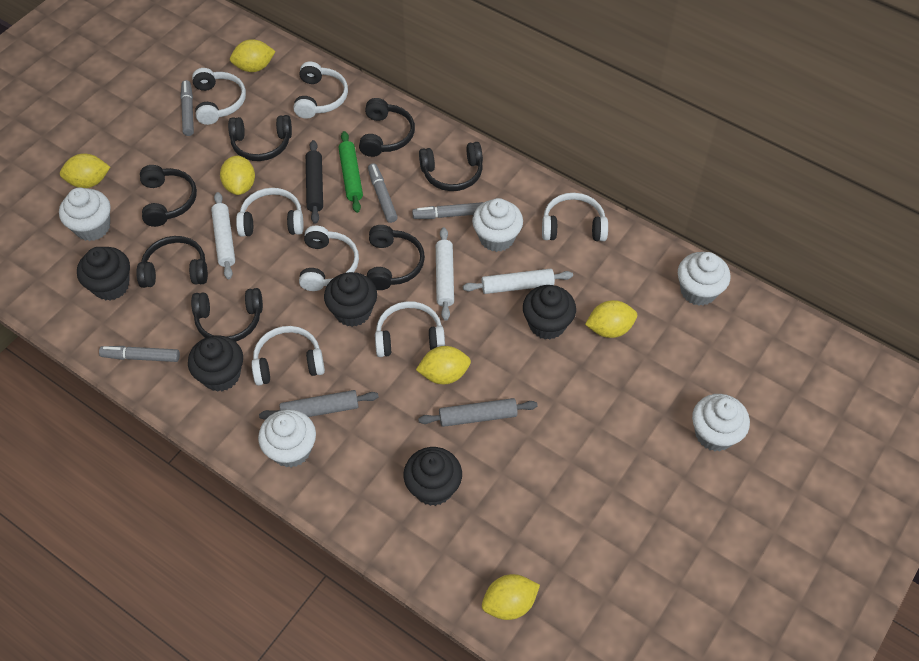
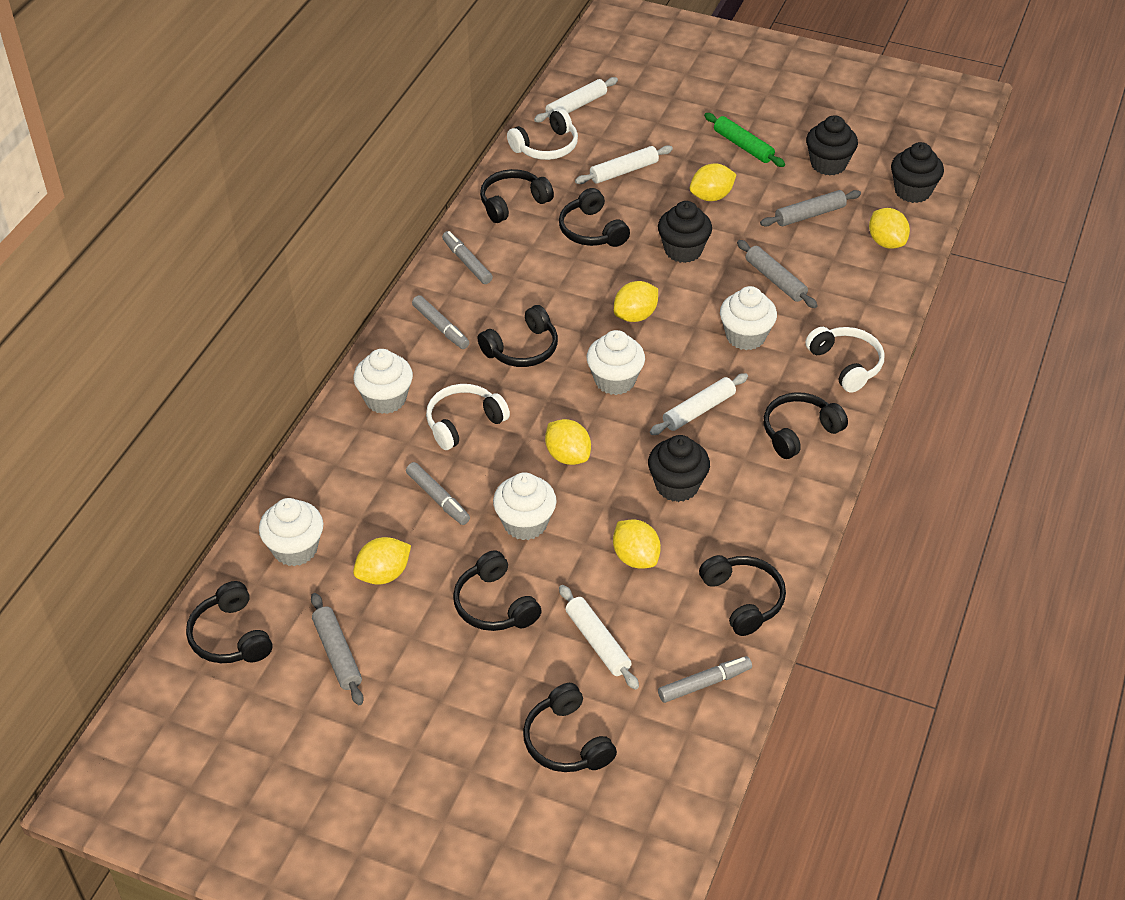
black cupcake: 5 -> 4
black headphones: 7 -> 8
black rolling pin: 1 -> 0
grey rolling pin: 2 -> 3
white headphones: 7 -> 3
white rolling pin: 3 -> 4

